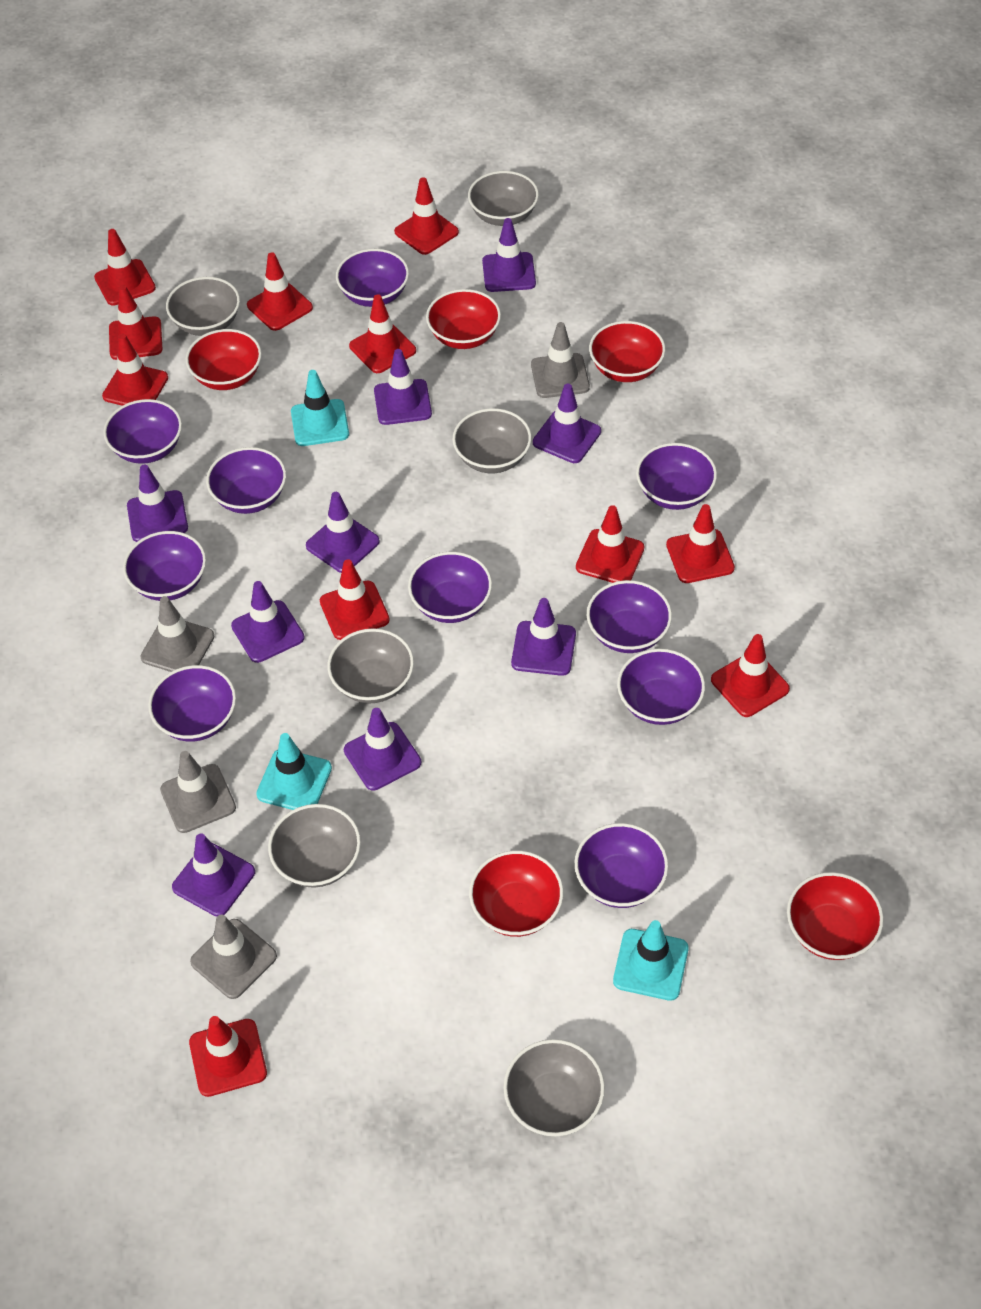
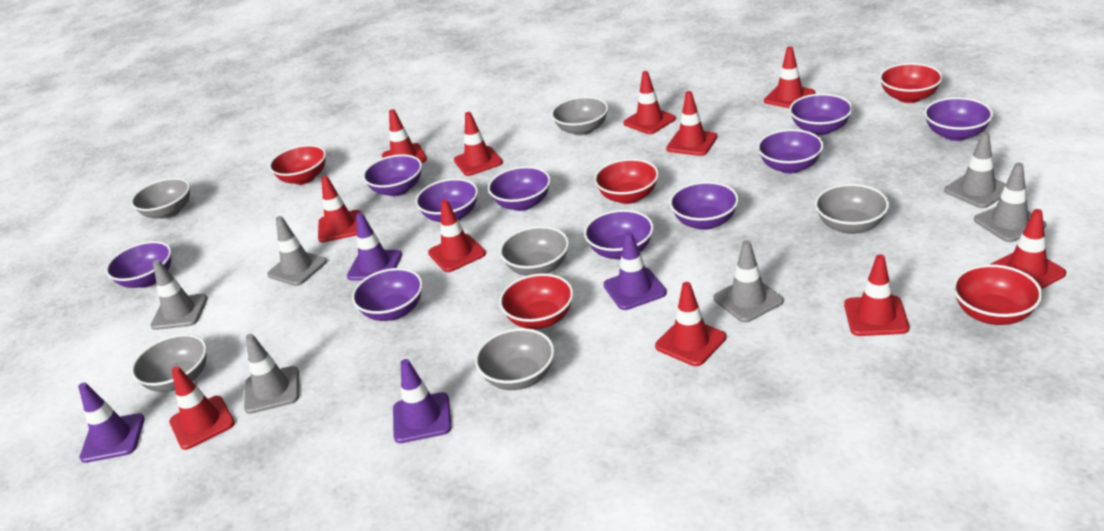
grey traffic cone: 4 -> 6
purple traffic cone: 9 -> 4
turquoise traffic cone: 3 -> 0

